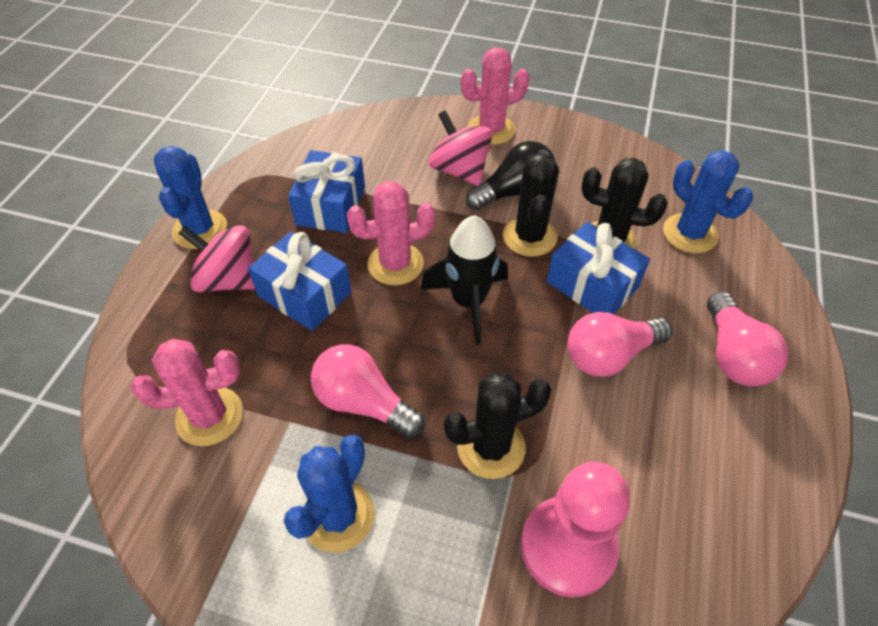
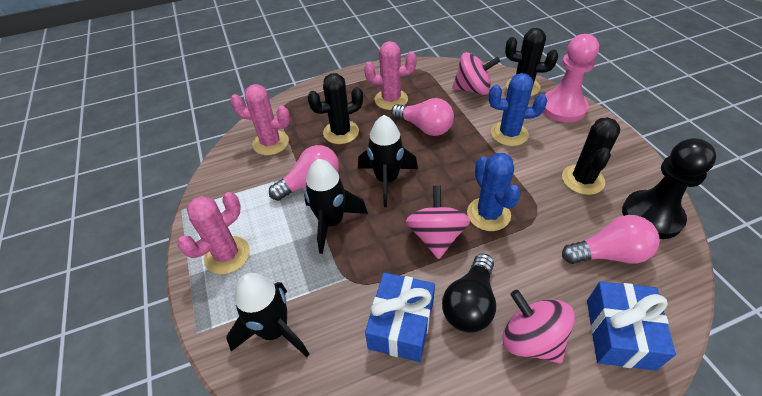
black pawn: 0 -> 1
black rocket: 1 -> 3
blue cactus: 3 -> 2
blue gift: 3 -> 2
pink spinning top: 2 -> 3

